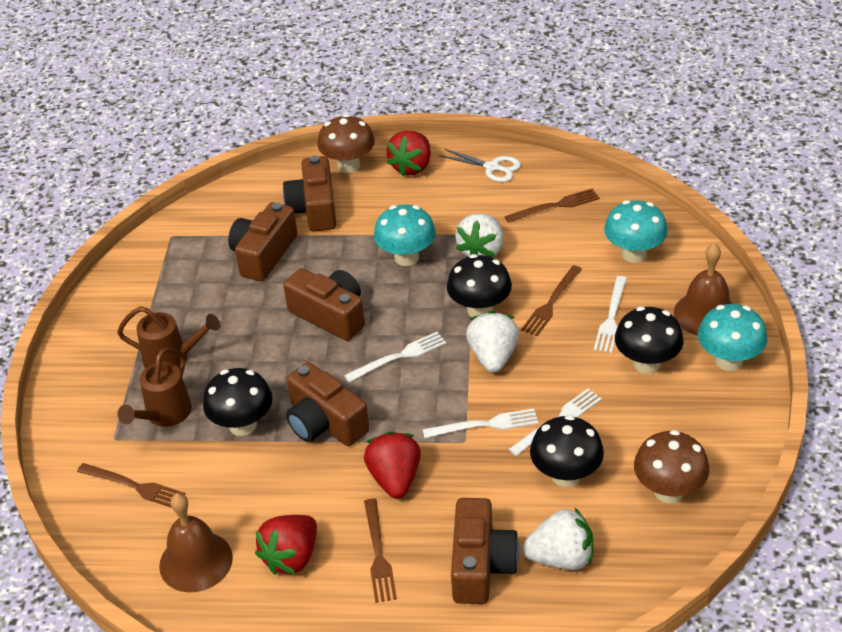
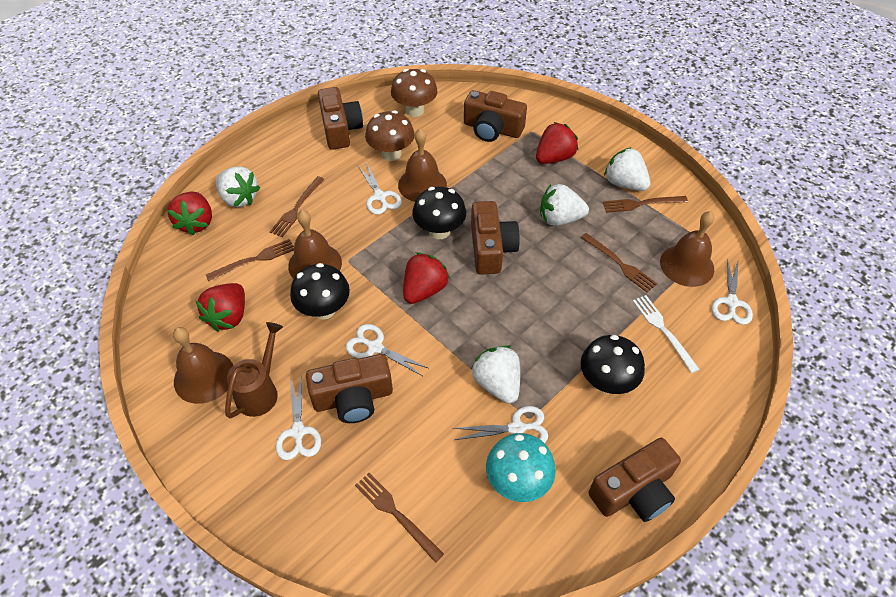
black mushroom: 4 -> 3
brown bell: 2 -> 4
brown fork: 4 -> 5
brown watering can: 2 -> 1
red strawberry: 3 -> 4
turquoise mushroom: 3 -> 1
white fork: 4 -> 1
white scissors: 1 -> 5
white strawberry: 3 -> 4

